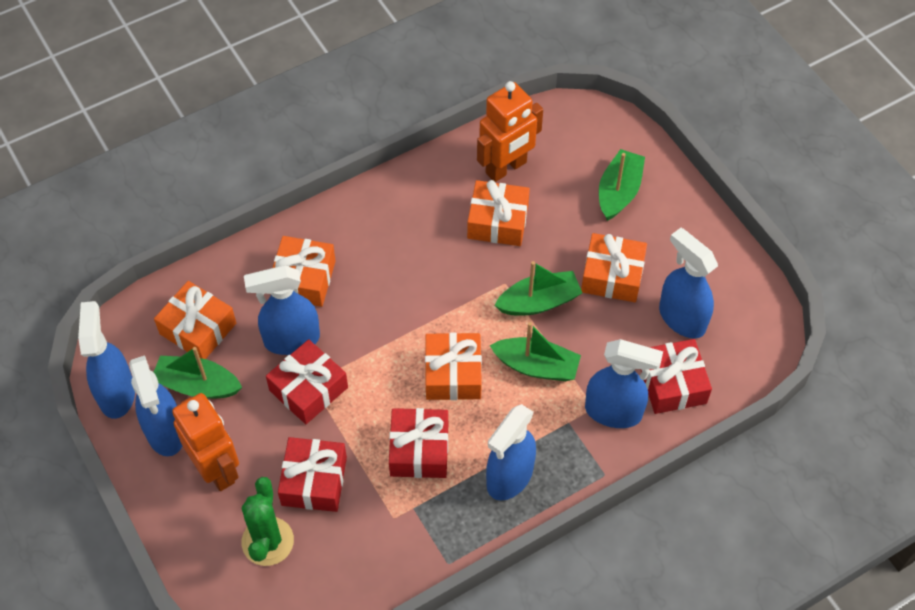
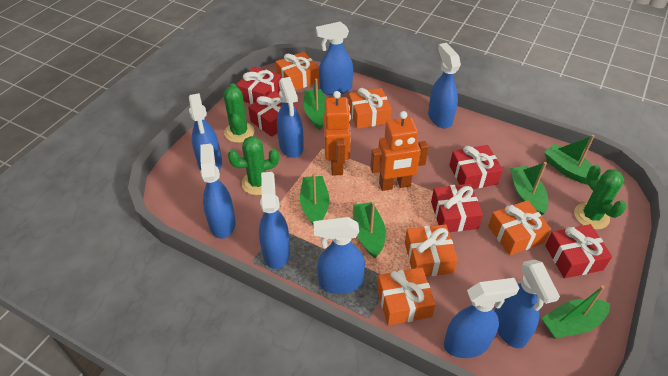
blue spray bottle: 6 -> 9
green boat: 4 -> 6
green cactus: 1 -> 3
red gift: 4 -> 5

